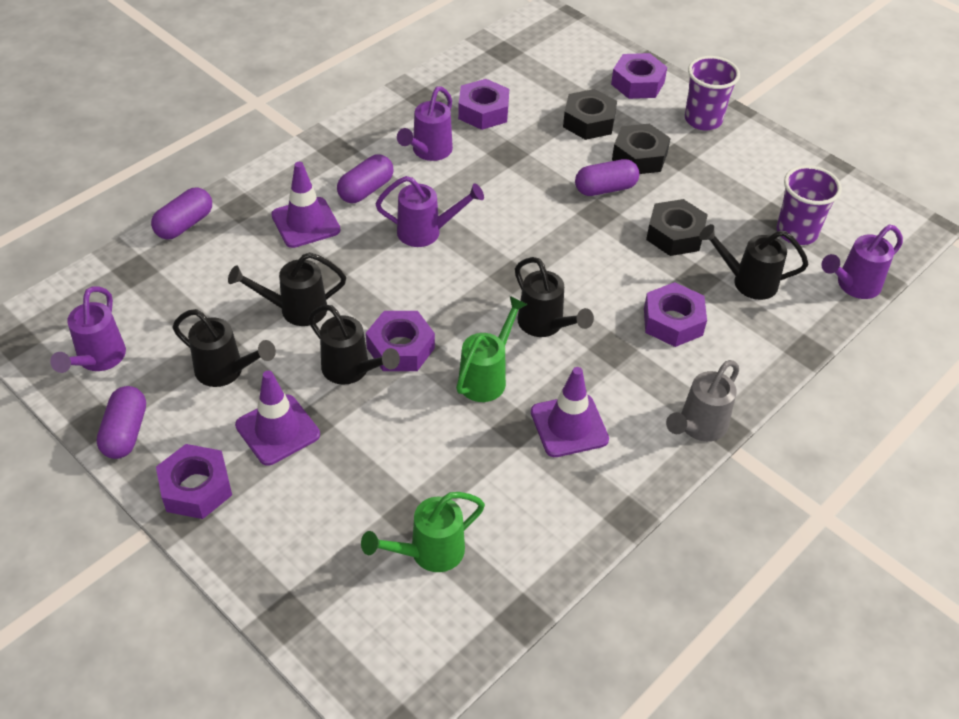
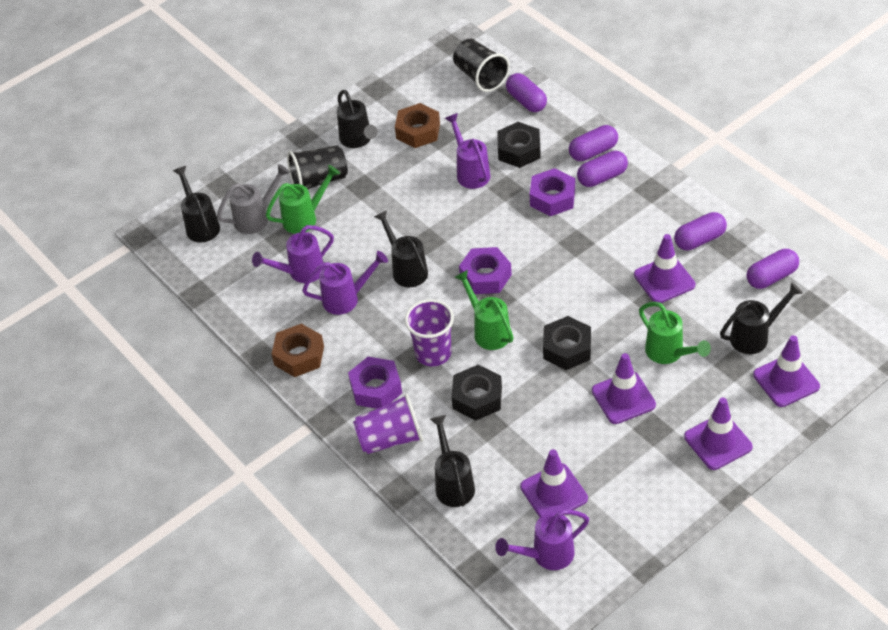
black cup: 0 -> 2
brown nut: 0 -> 2
green watering can: 2 -> 3
purple capsule: 4 -> 5
purple nut: 5 -> 3
purple traffic cone: 3 -> 5

